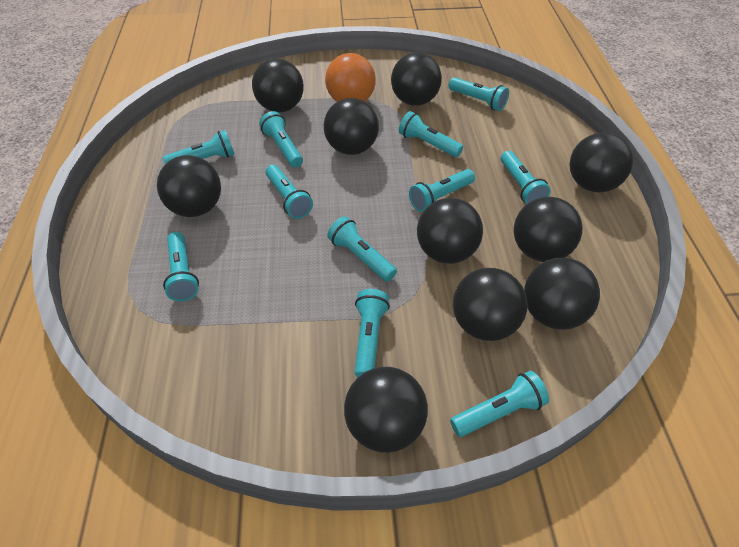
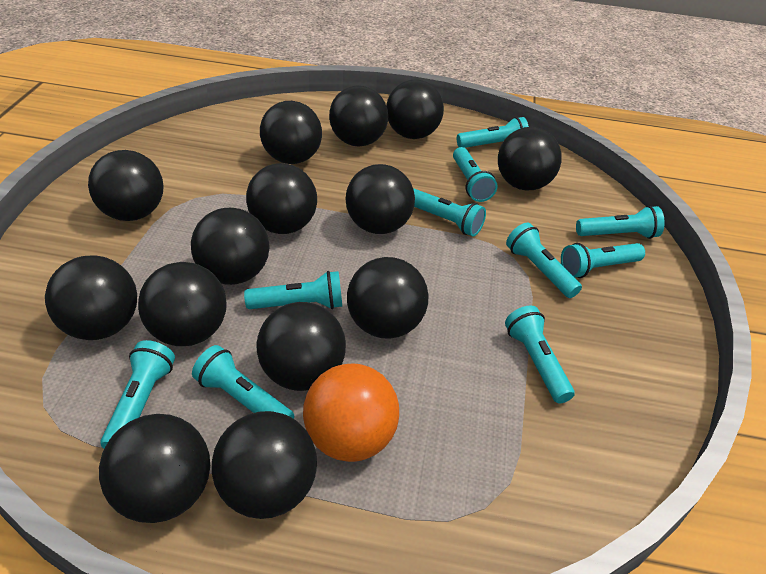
black ball: 10 -> 14
turquoise flashlight: 11 -> 10

